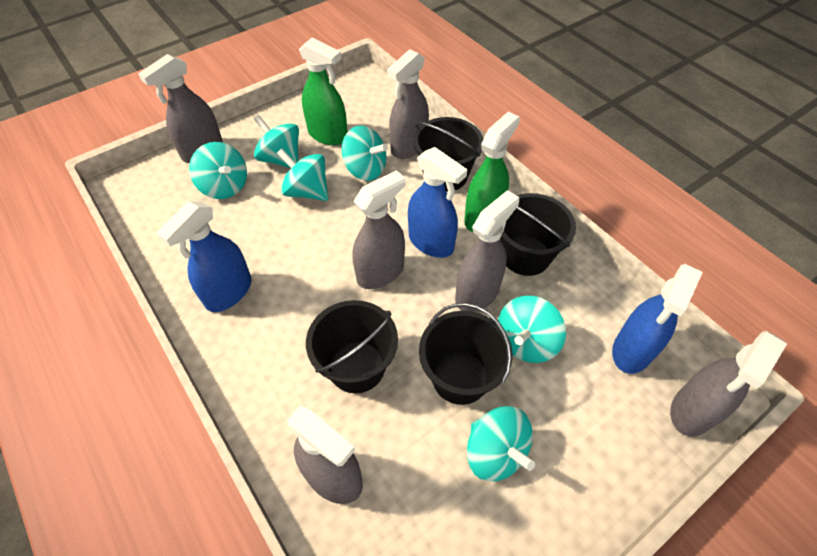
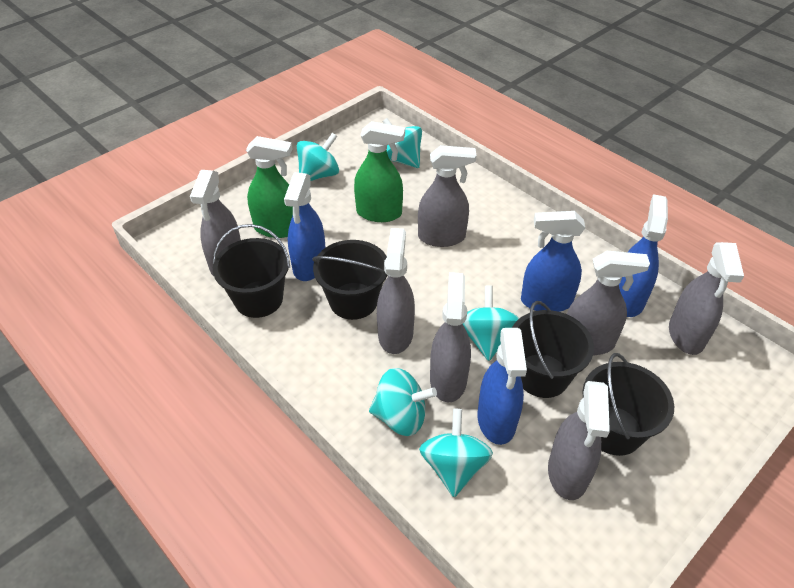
blue spray bottle: 3 -> 4
grey spray bottle: 6 -> 7
turquoise spinning top: 6 -> 5

